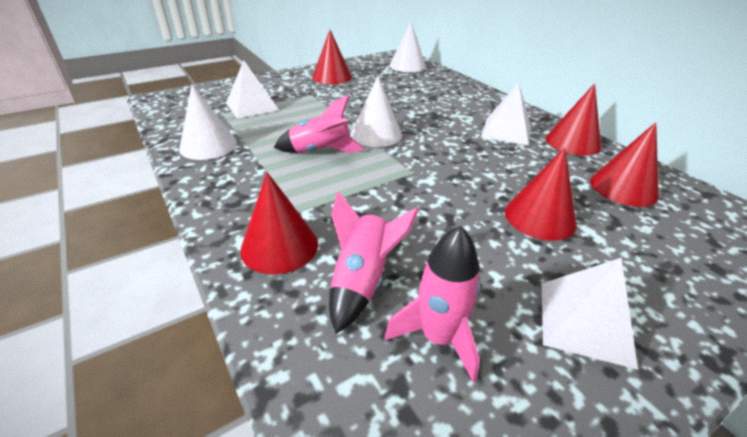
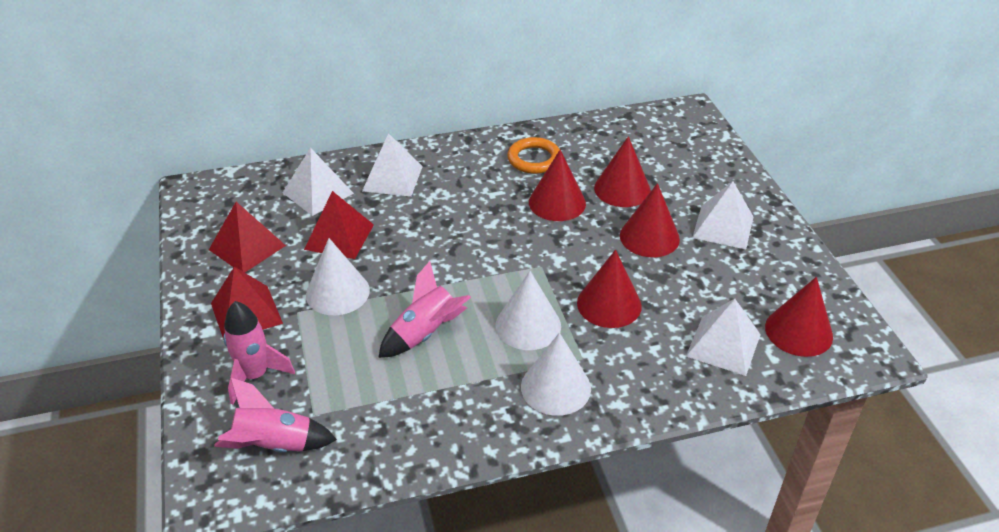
orange ring: 0 -> 1
red pyramid: 0 -> 3
white pyramid: 3 -> 4

